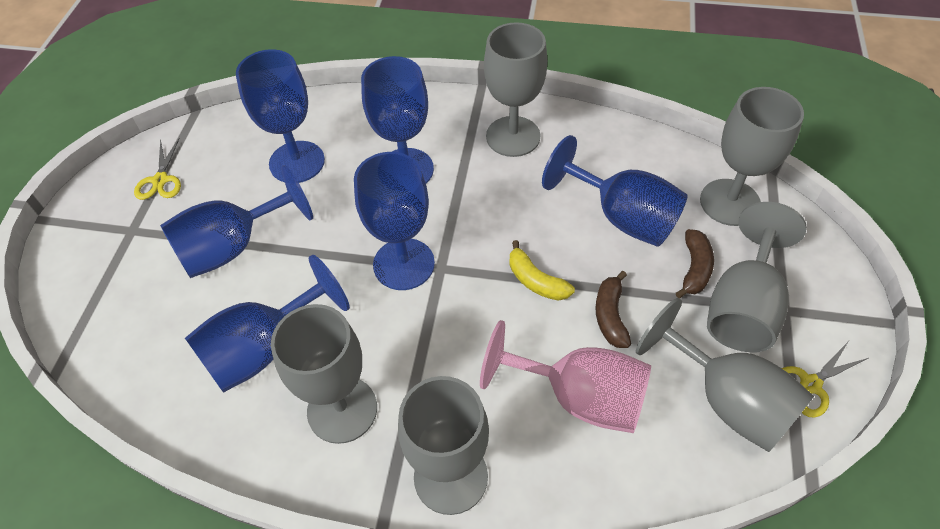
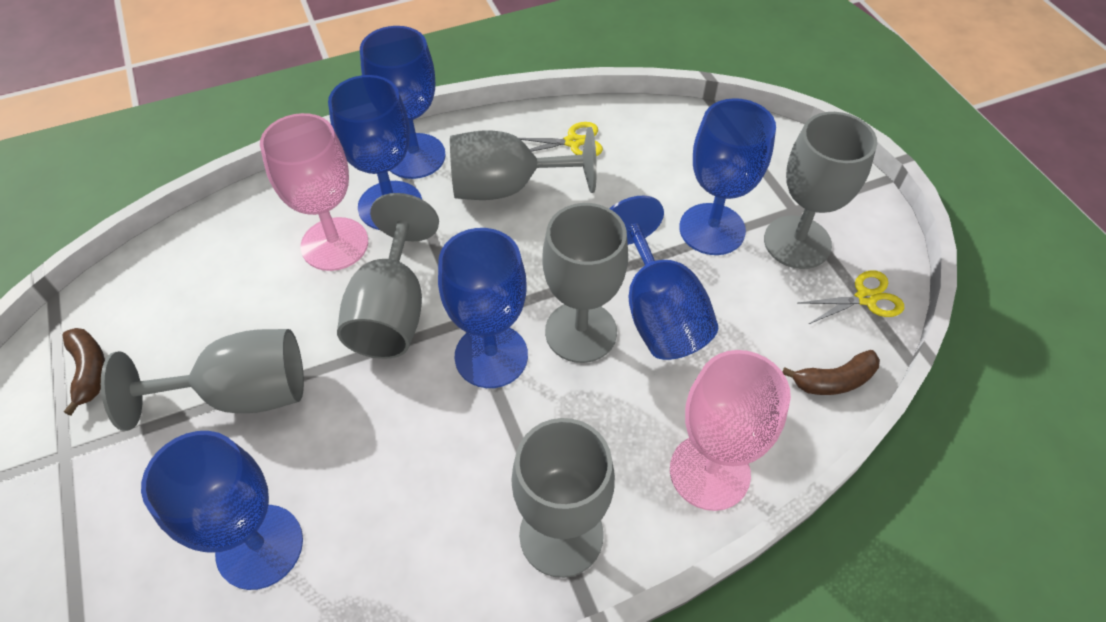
pink goblet: 1 -> 2
yellow banana: 1 -> 0

